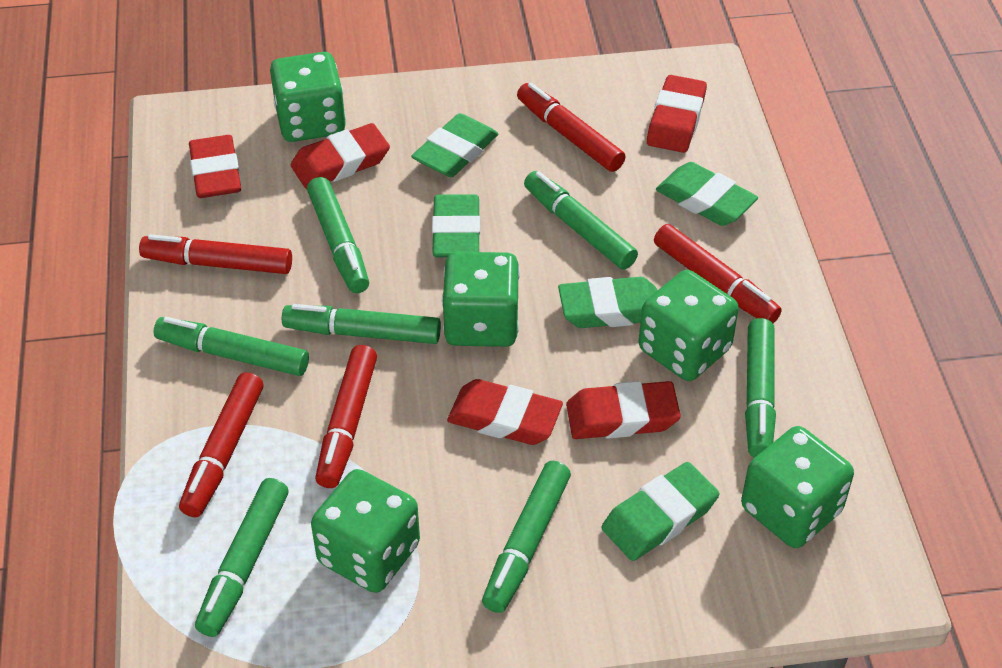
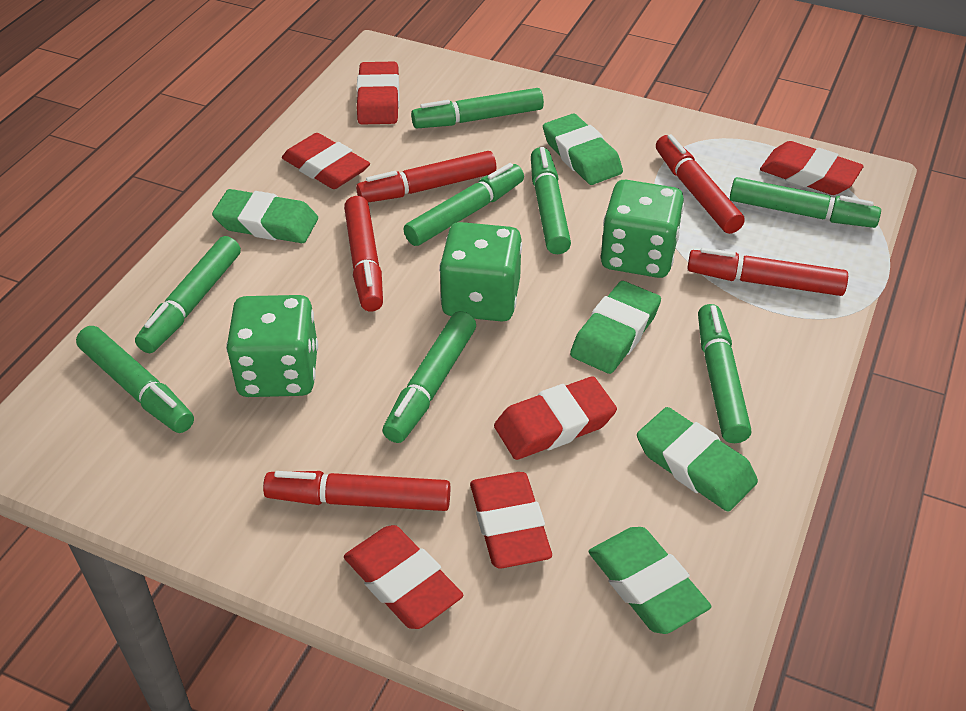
green dice: 5 -> 3
green marker: 7 -> 8
red eraser: 5 -> 6

